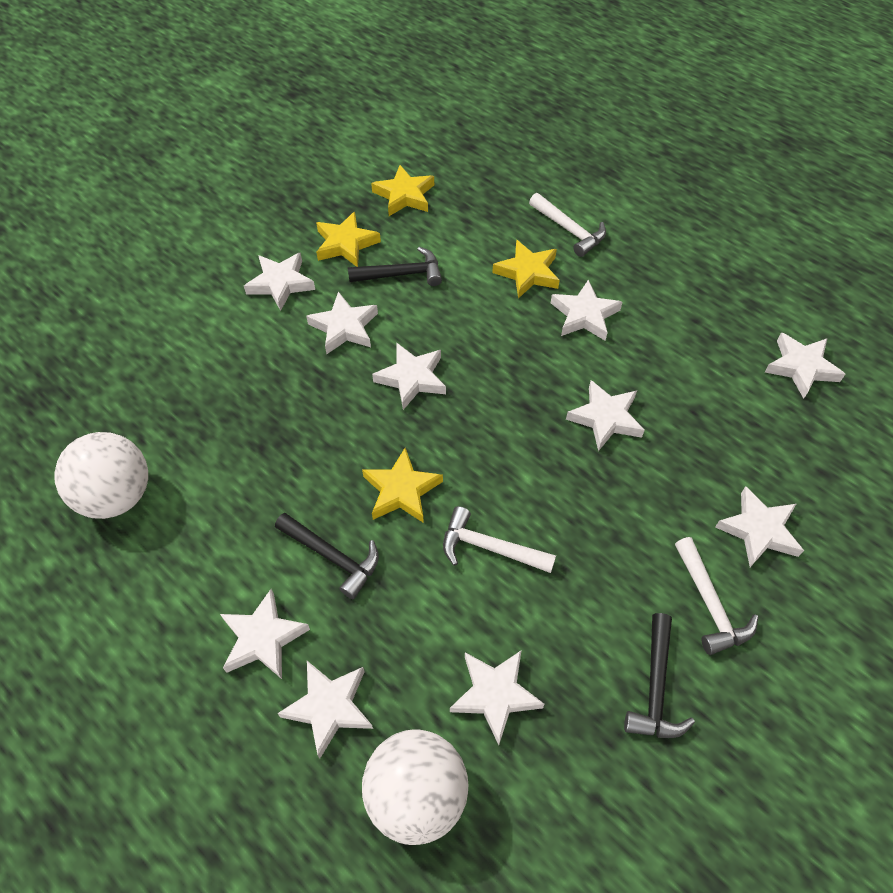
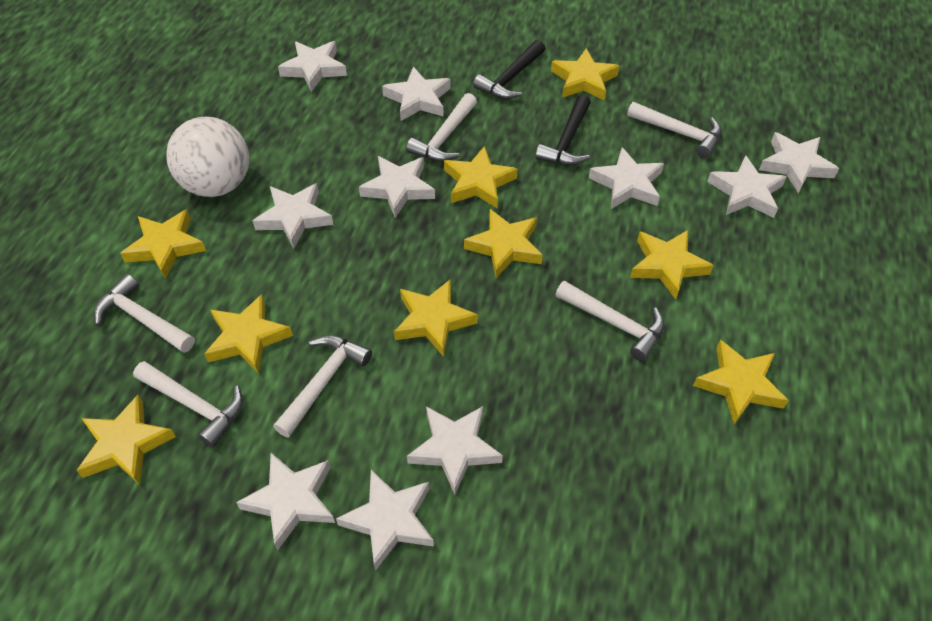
black hammer: 3 -> 2
white ball: 2 -> 1
white hammer: 3 -> 6
yellow star: 4 -> 9

